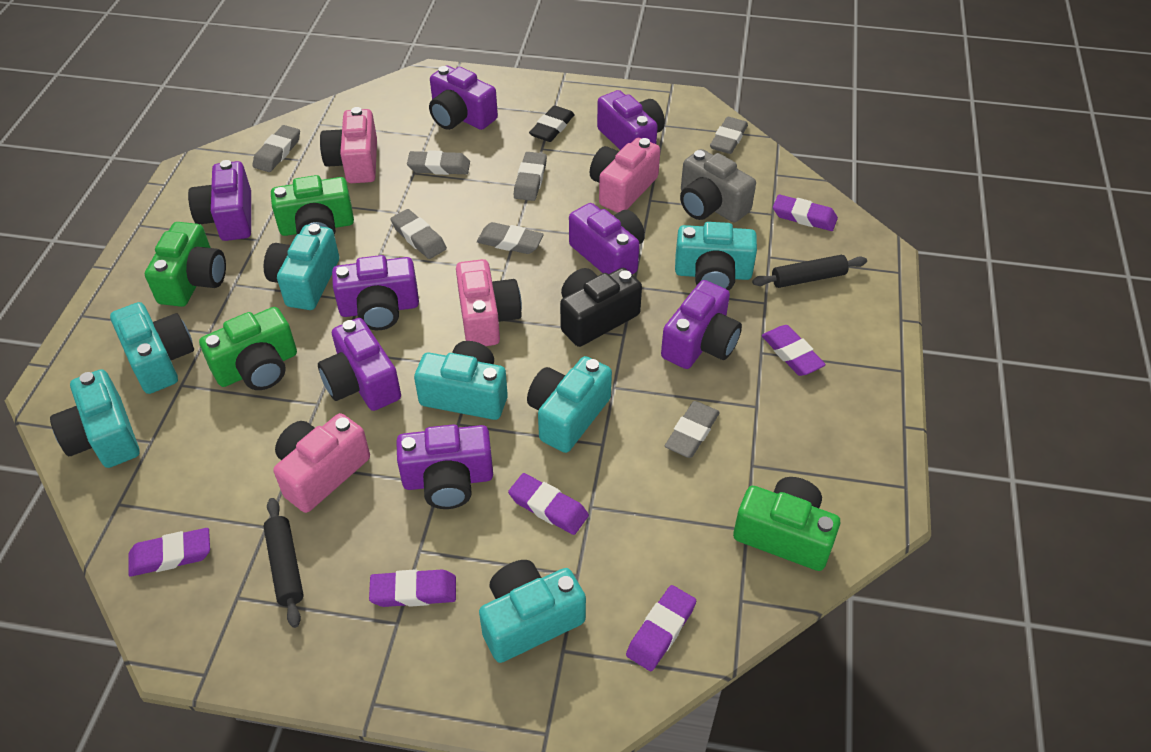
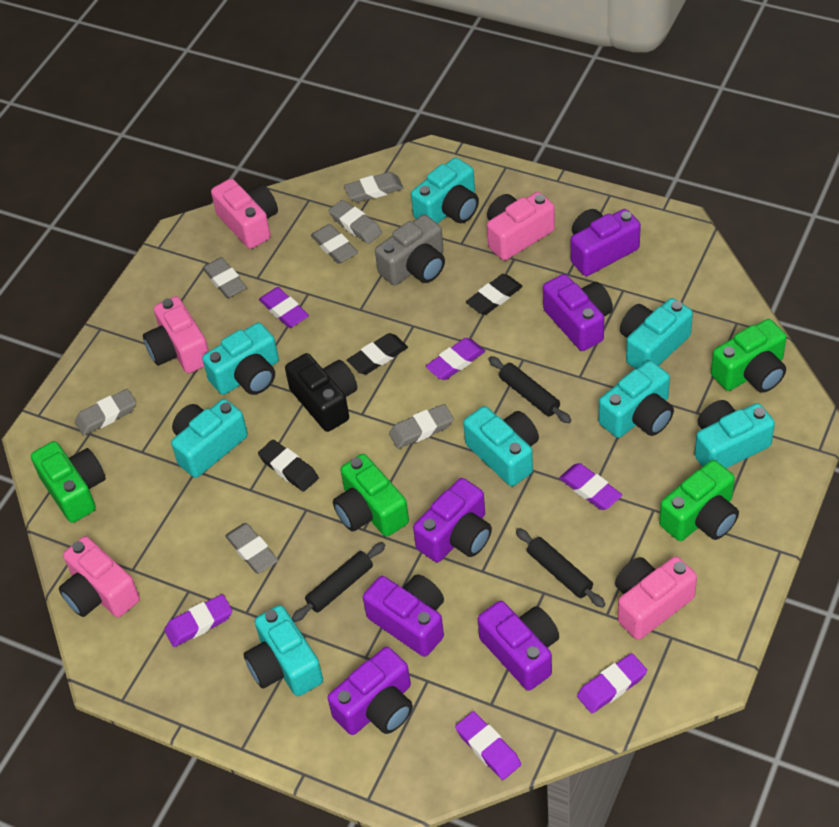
black eraser: 1 -> 3
black rolling pin: 2 -> 3
pink camera: 4 -> 5
purple camera: 8 -> 6
turquoise camera: 7 -> 8

